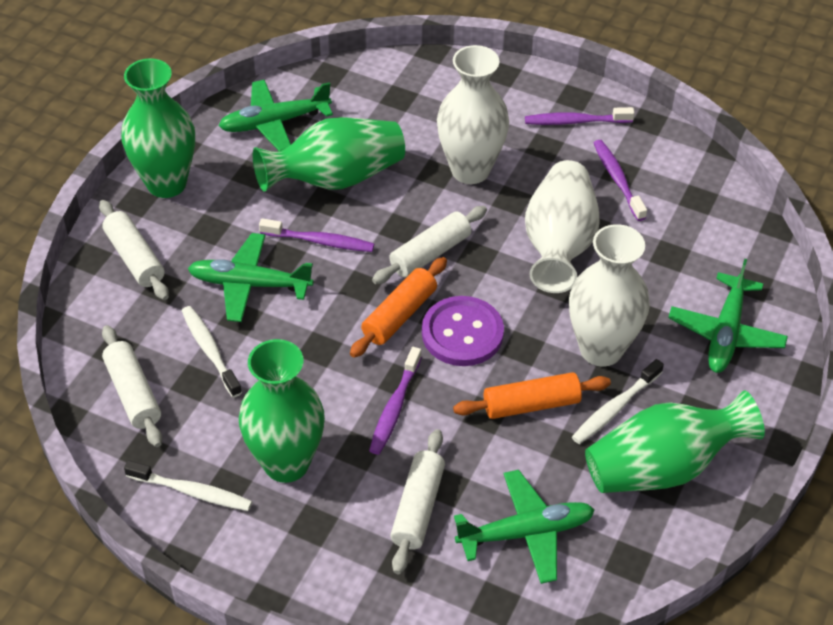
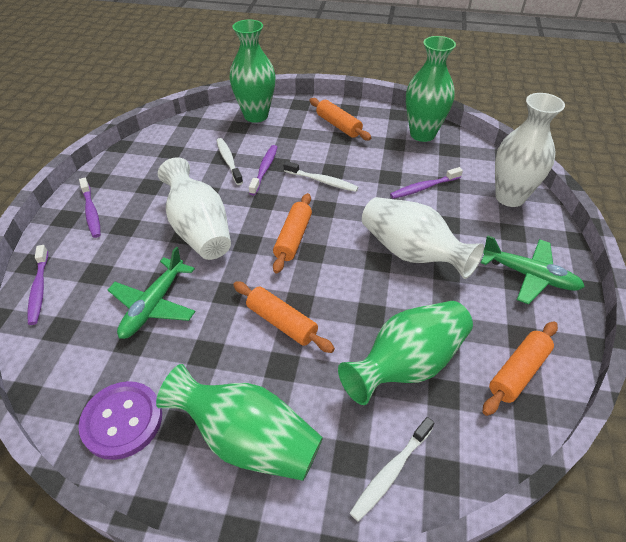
green plane: 4 -> 2
orange rolling pin: 2 -> 4
white rolling pin: 4 -> 0

